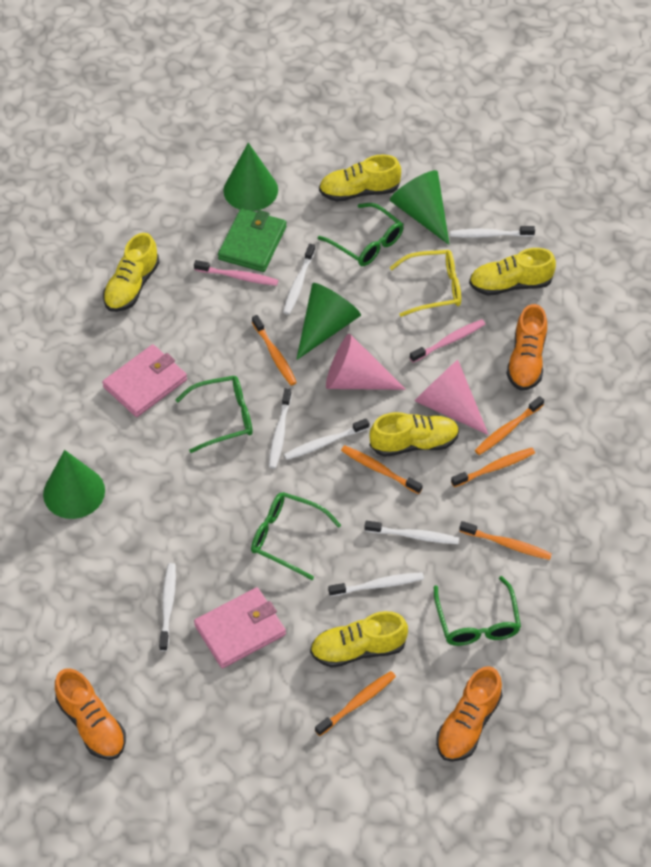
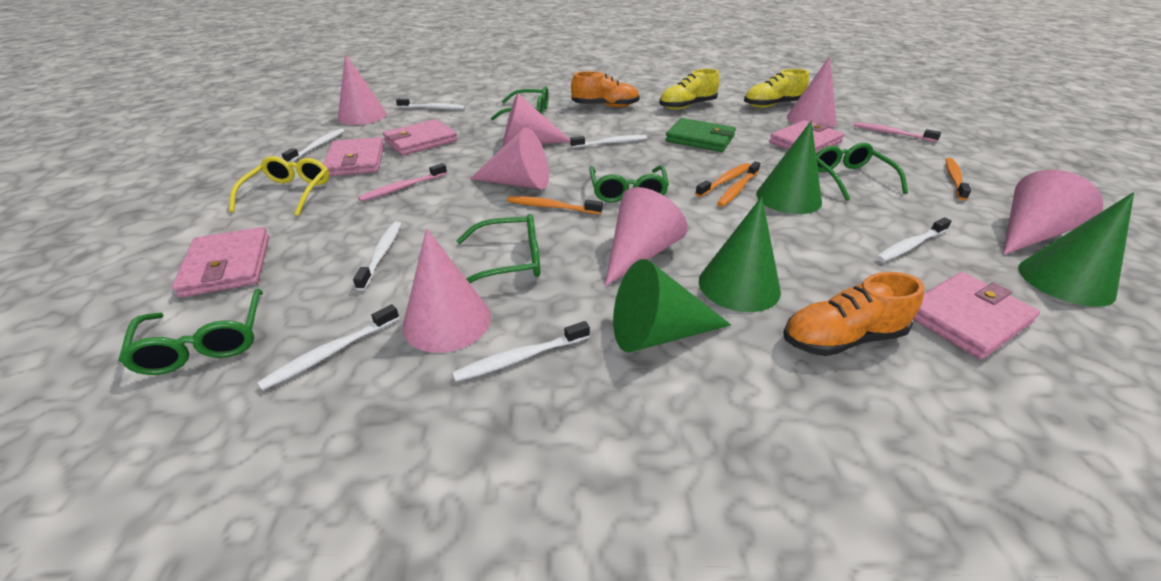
green glasses: 4 -> 5
orange shoe: 3 -> 2
orange toothbrush: 6 -> 4
pink cone: 2 -> 7
pink wallet: 2 -> 5
yellow shoe: 5 -> 2

